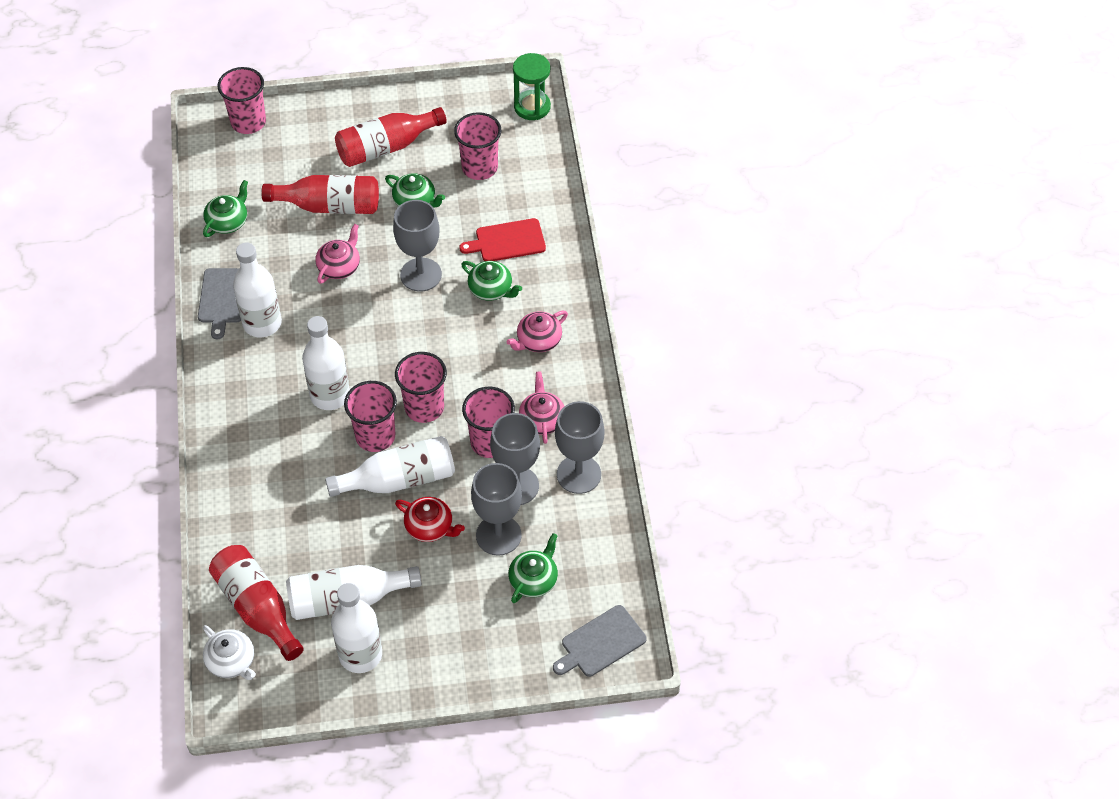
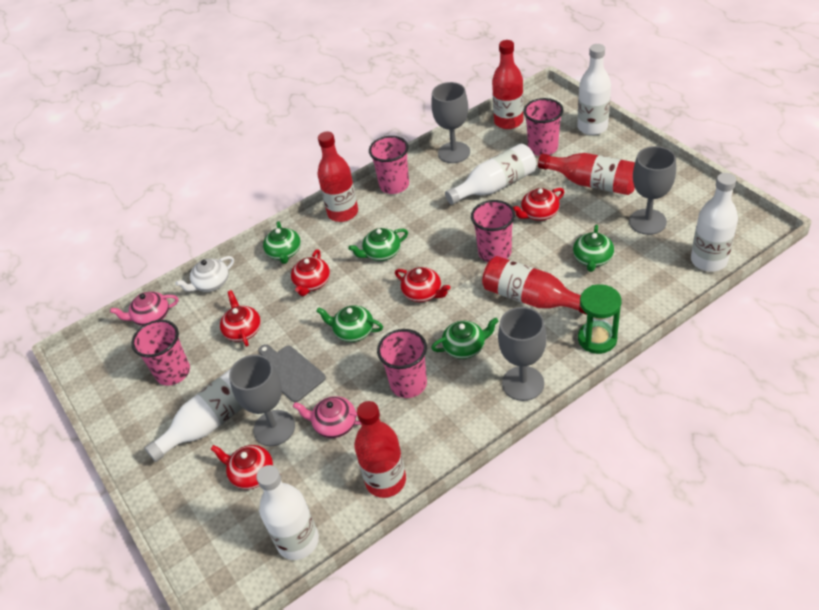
green teapot: 4 -> 5
grey cutting board: 2 -> 1
pink teapot: 3 -> 2
red bottle: 3 -> 5
red cutting board: 1 -> 0
red teapot: 1 -> 5

